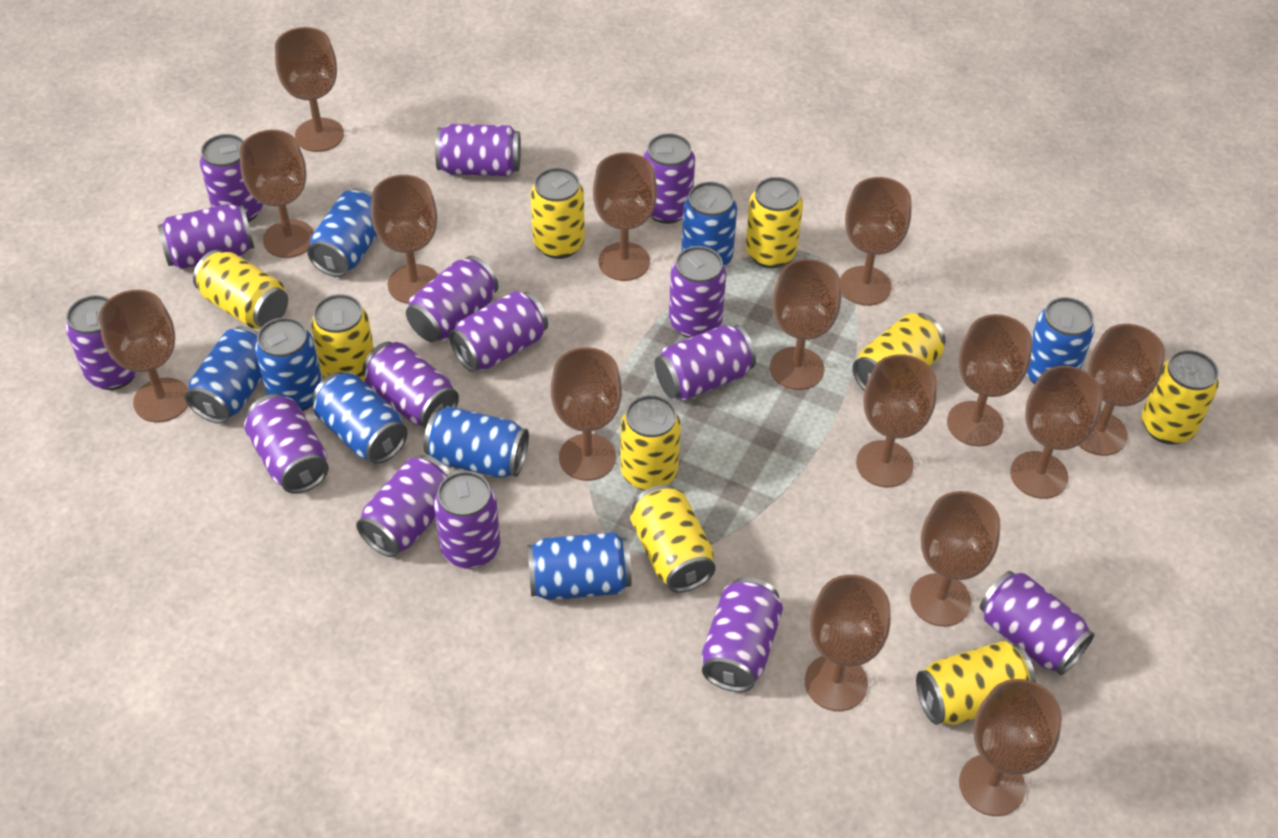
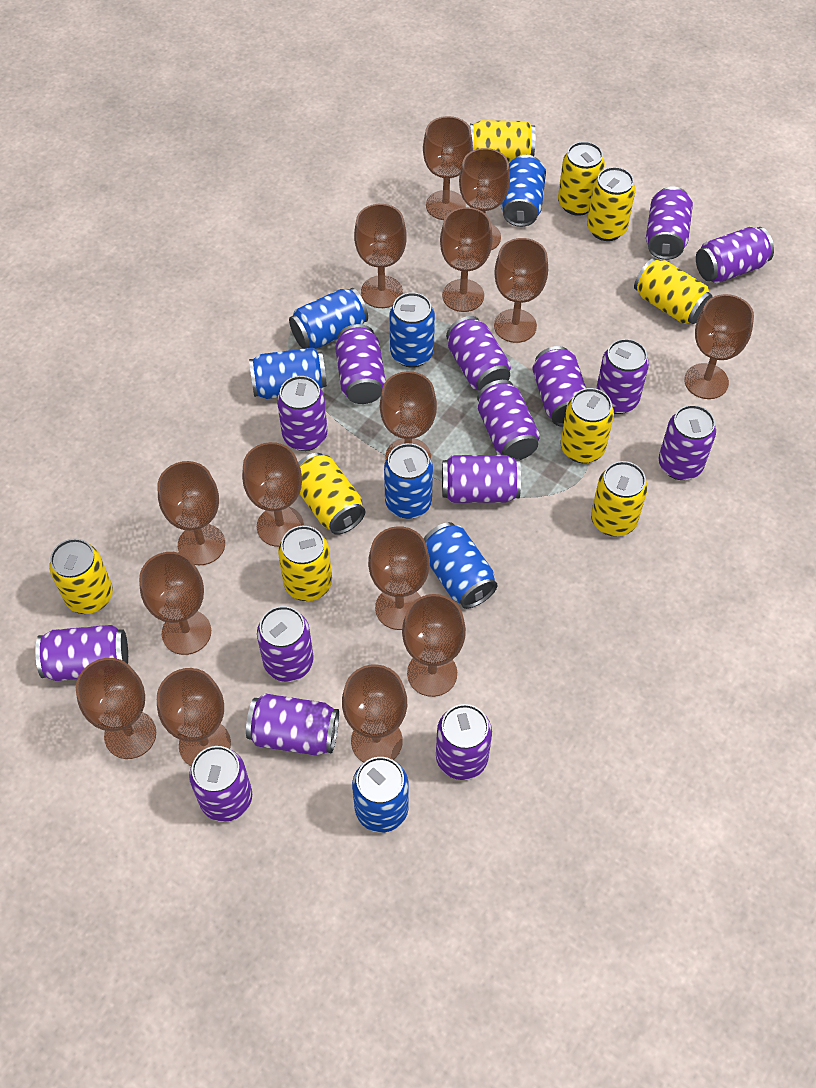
blue can: 8 -> 7

